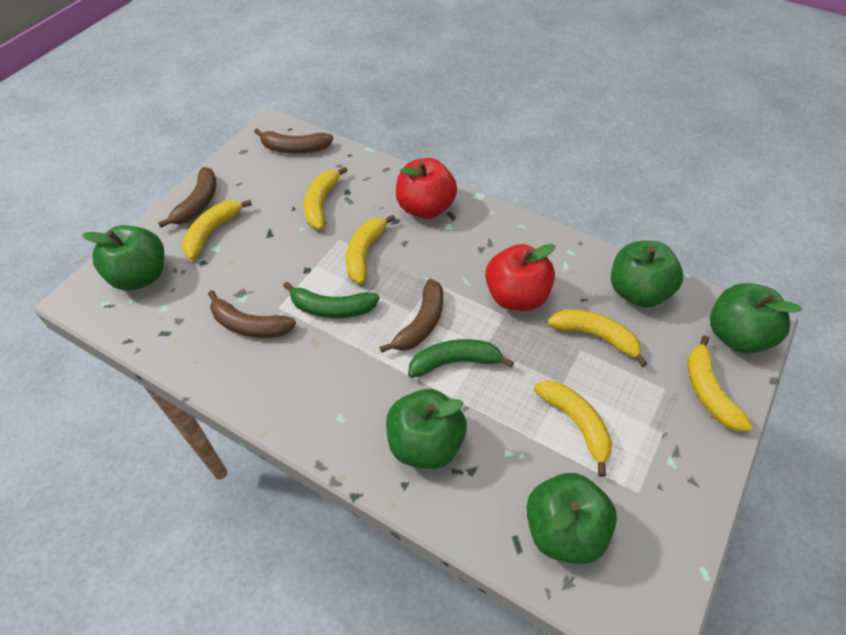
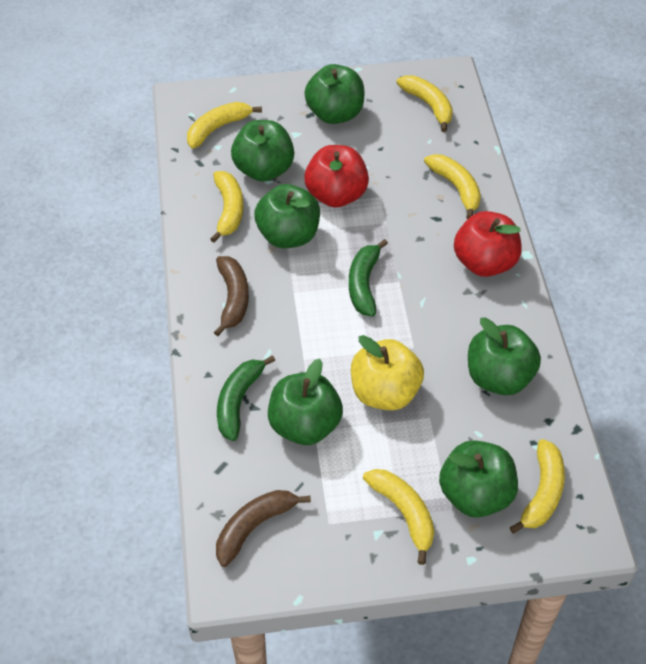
brown banana: 4 -> 2
green apple: 5 -> 6
yellow apple: 0 -> 1

